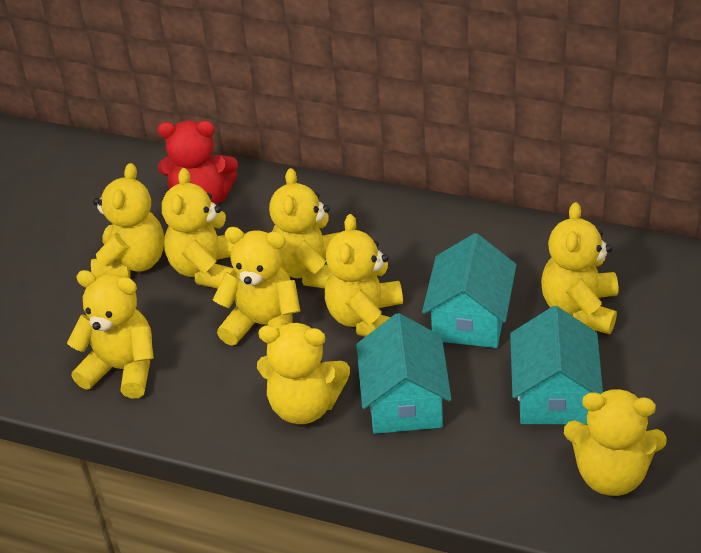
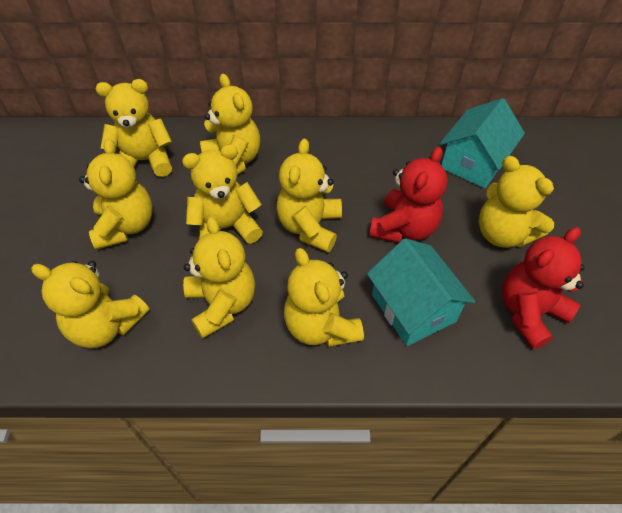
red teddy bear: 1 -> 2
turquoise house: 3 -> 2

